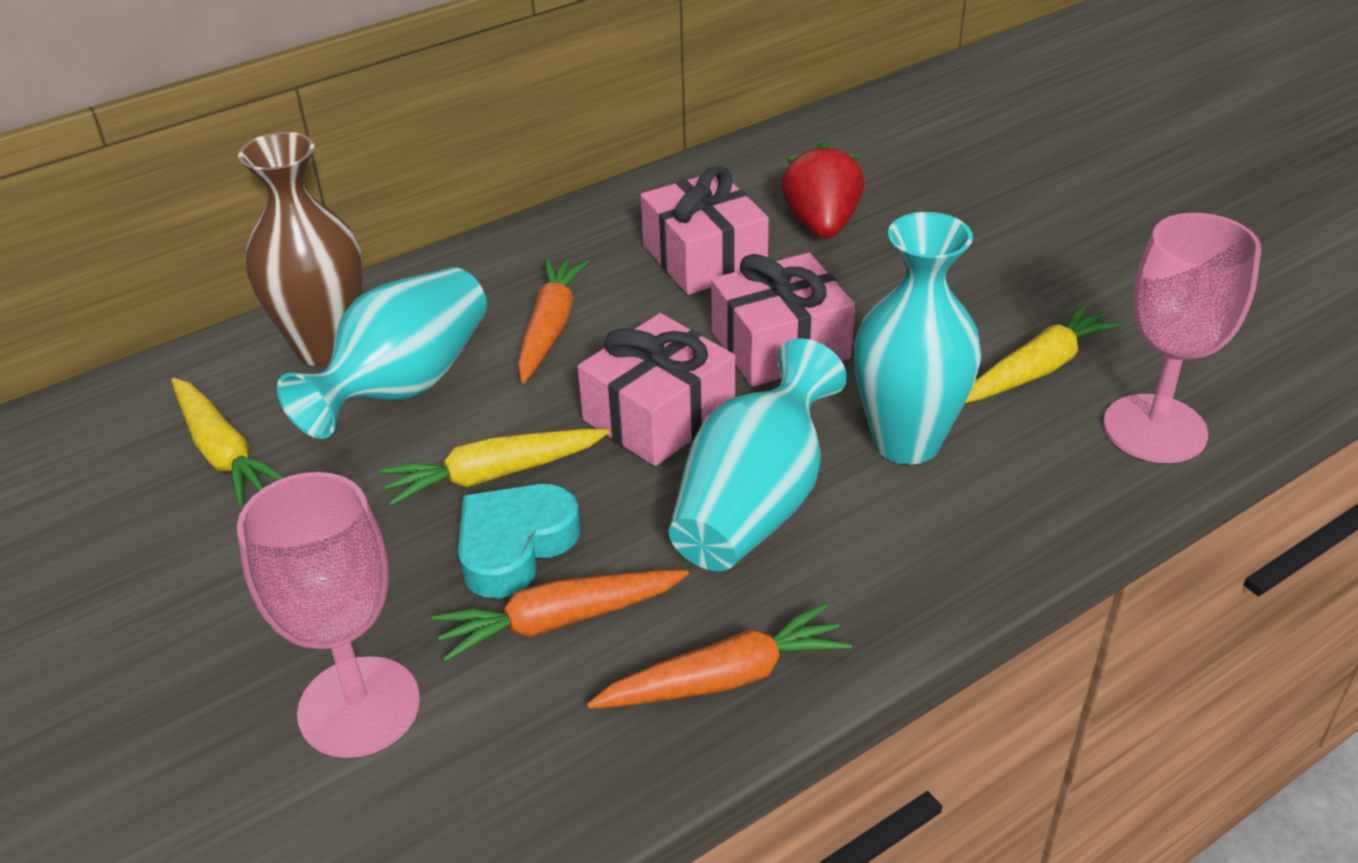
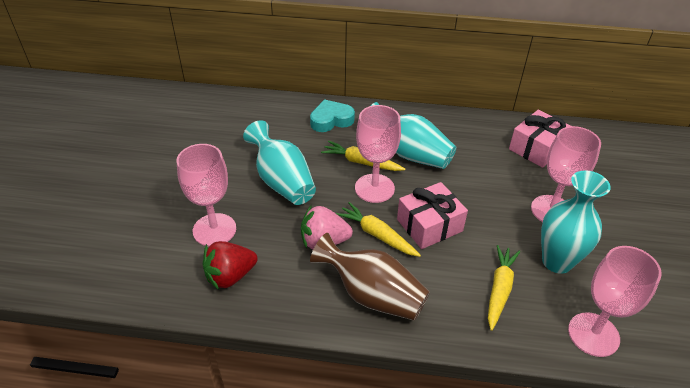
orange carrot: 3 -> 0
pink gift: 3 -> 2
pink goblet: 2 -> 4
pink strawberry: 0 -> 1

